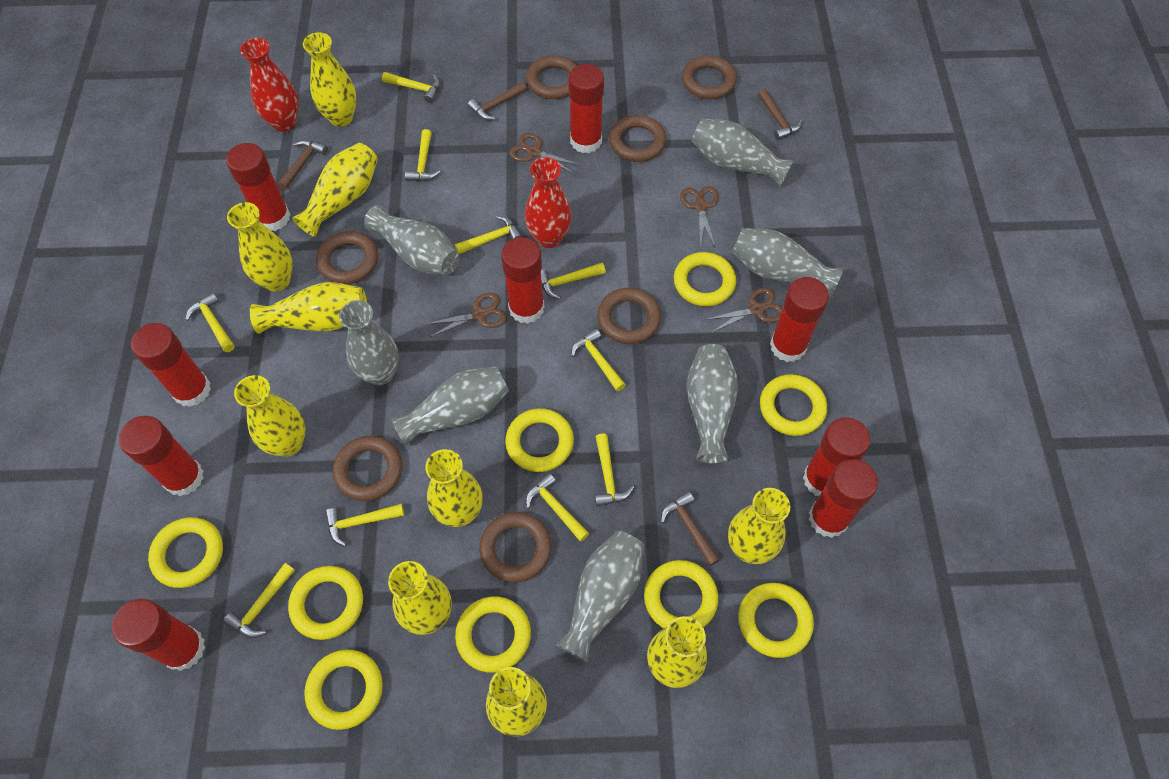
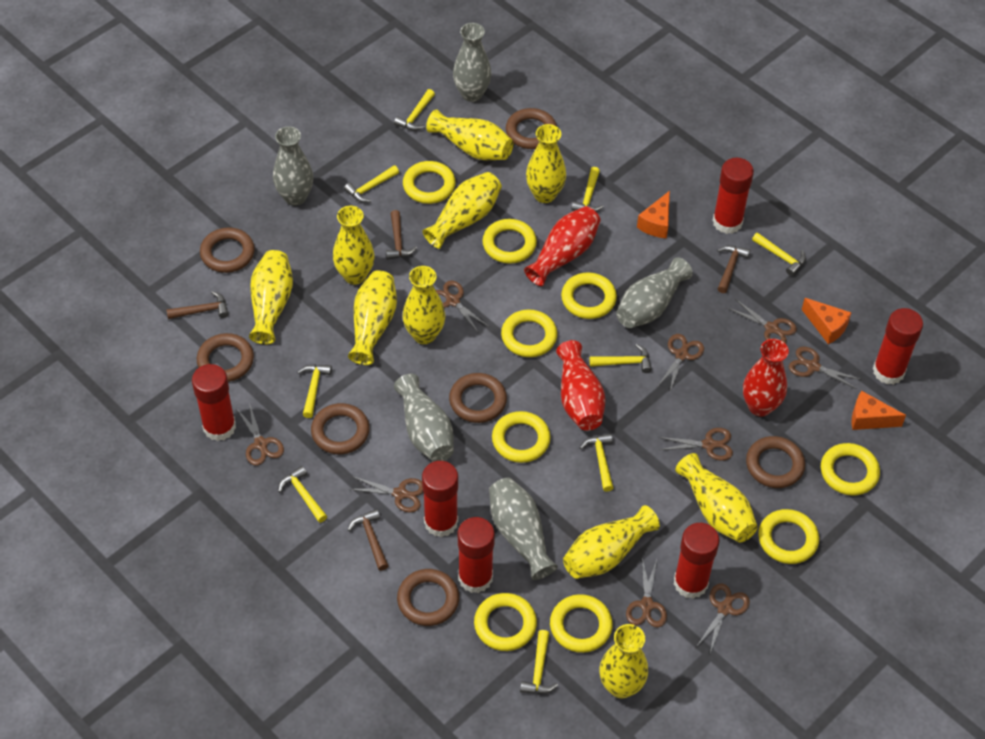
brown scissors: 4 -> 9
grey vase: 7 -> 5
orange cheese: 0 -> 3
red glue stick: 9 -> 6
red vase: 2 -> 3
yellow hammer: 10 -> 9

